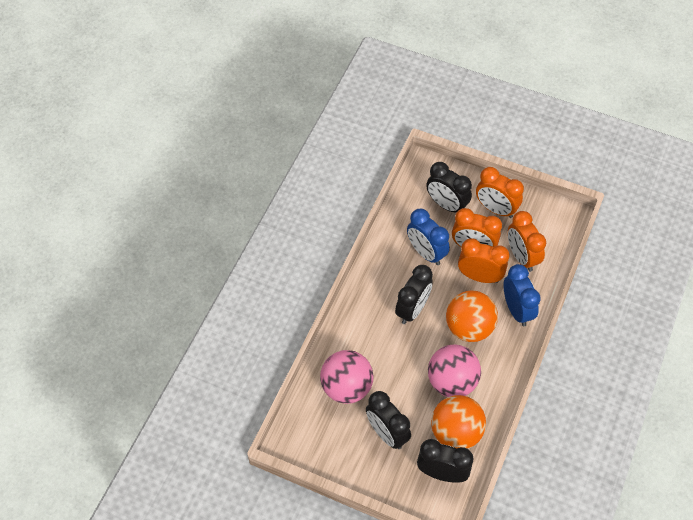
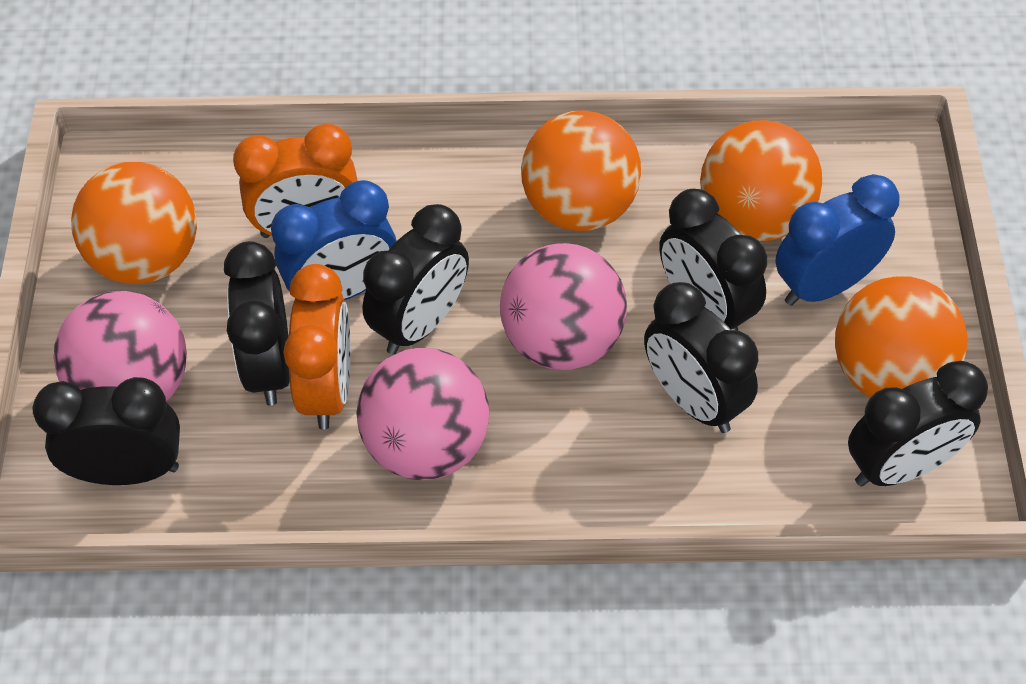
black clock: 4 -> 6
orange ball: 2 -> 4
orange clock: 4 -> 2
pink ball: 2 -> 3

